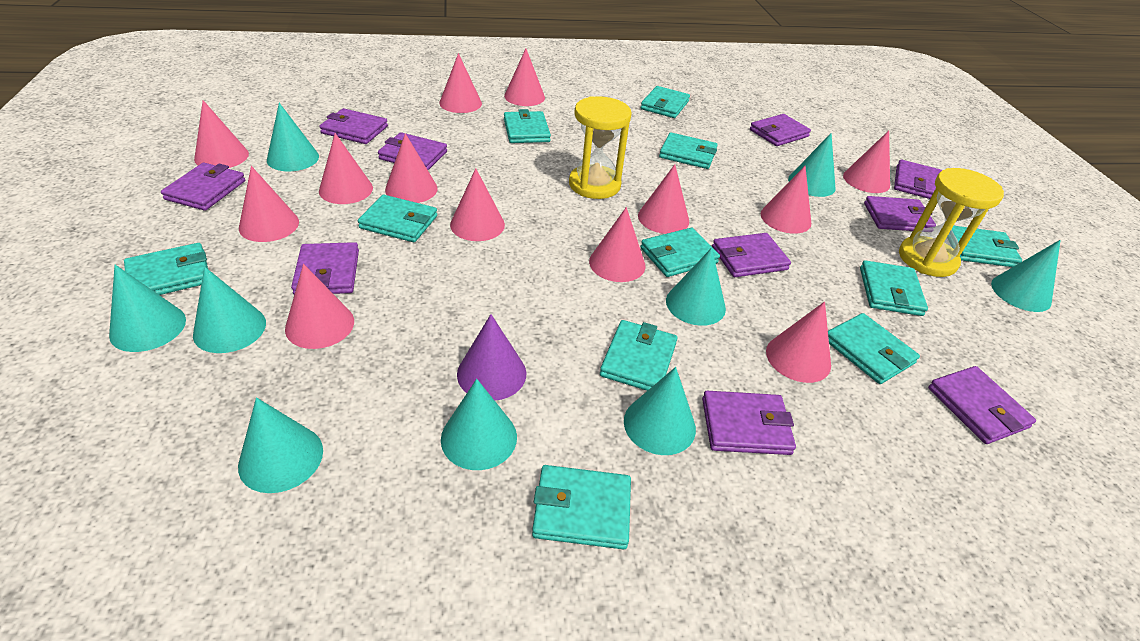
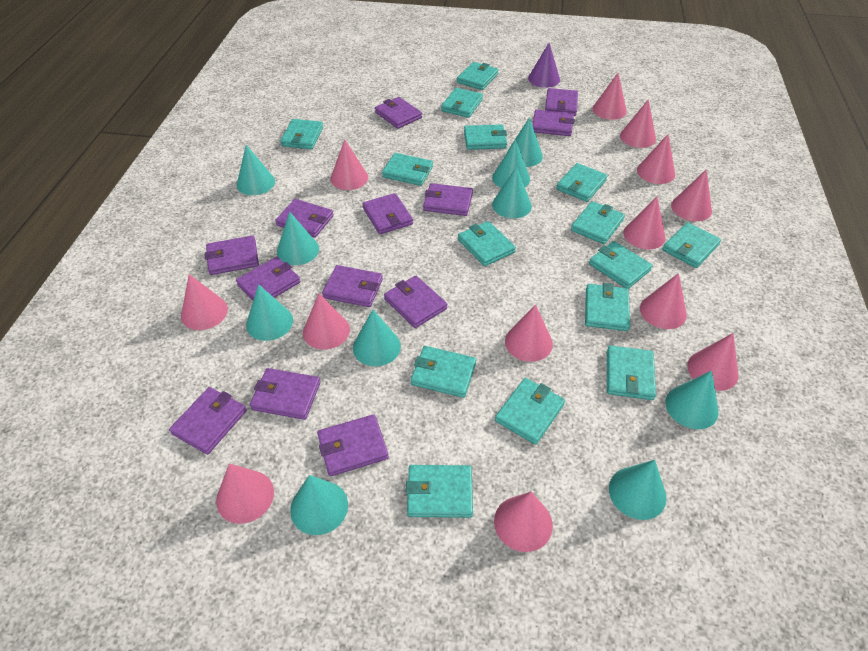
purple wallet: 10 -> 13
turquoise cone: 9 -> 10
turquoise wallet: 11 -> 15
yellow hourglass: 2 -> 0

